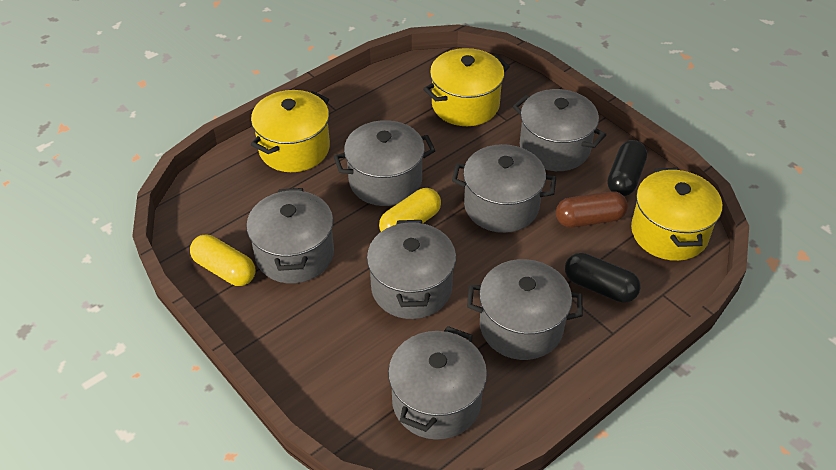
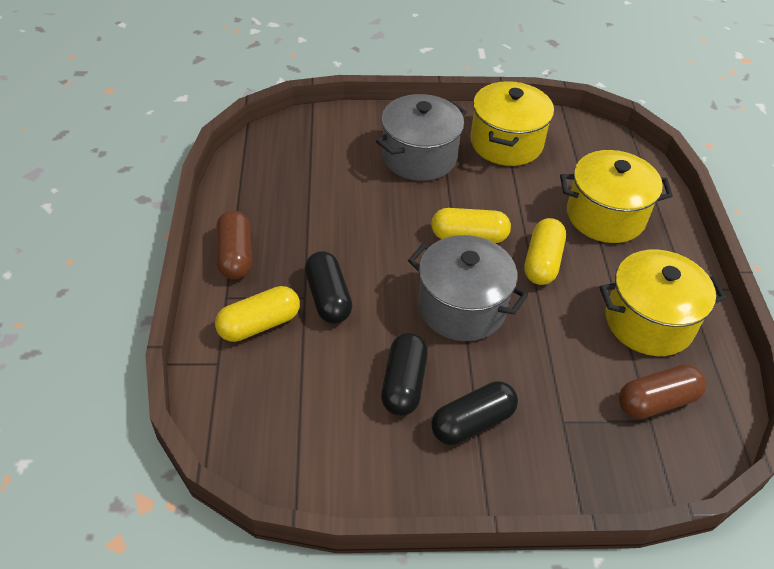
black capsule: 2 -> 3
brown capsule: 1 -> 2
grey pot: 7 -> 2
yellow capsule: 2 -> 3

